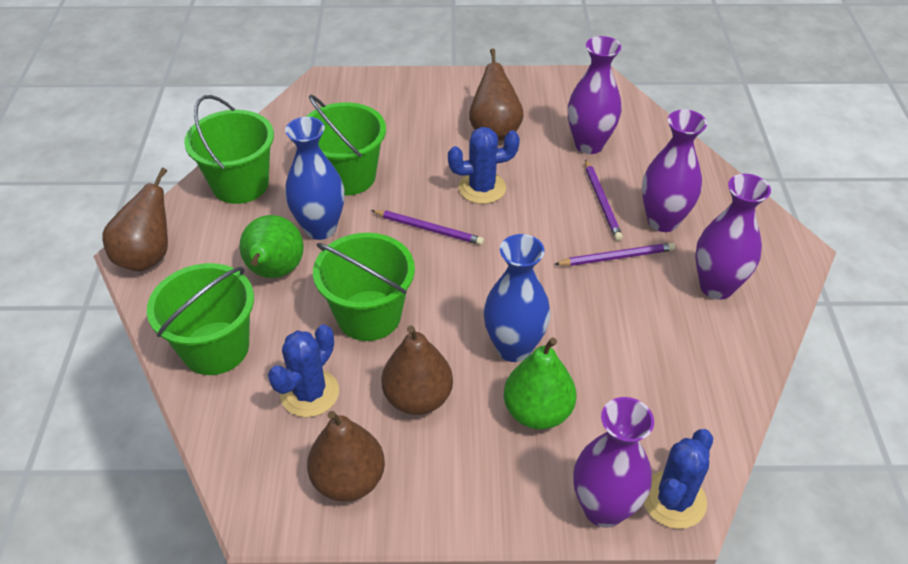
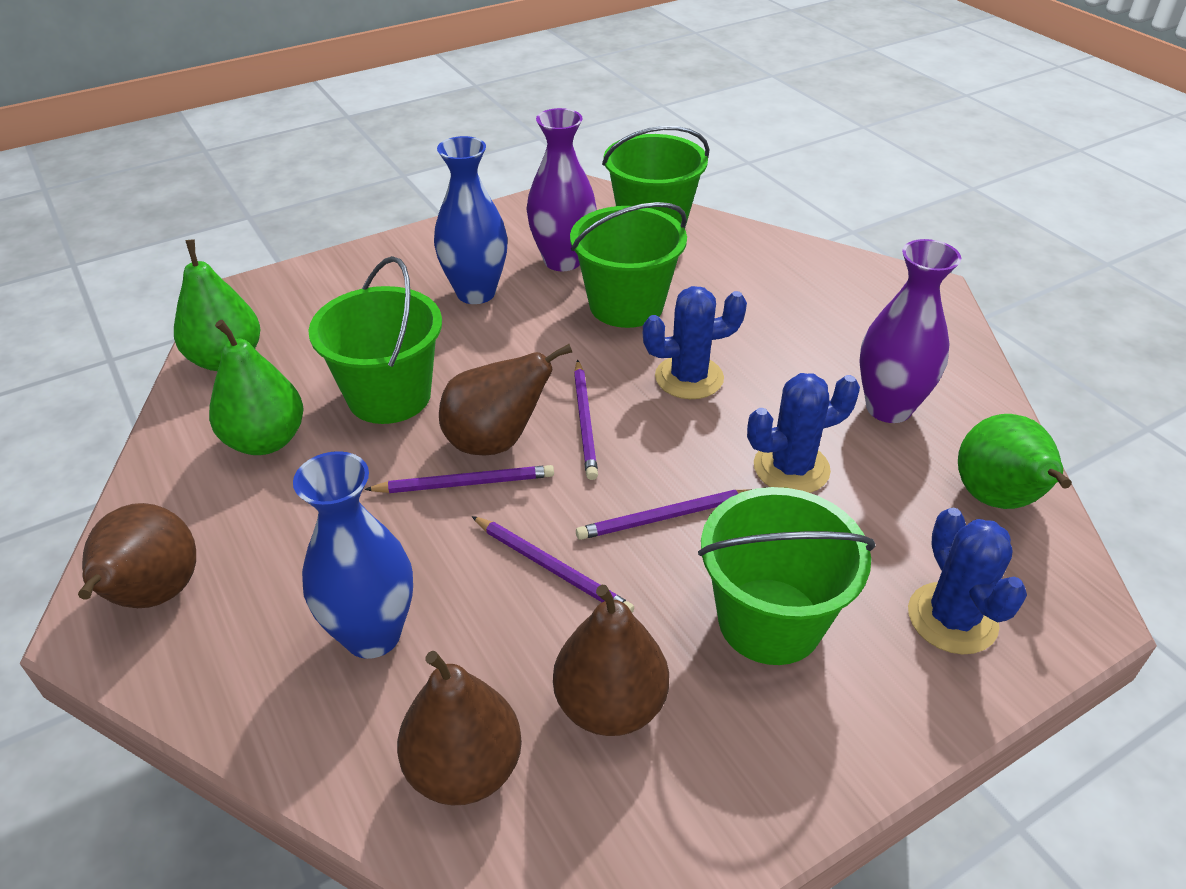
green pear: 2 -> 3
purple pencil: 3 -> 4
purple vase: 4 -> 2

